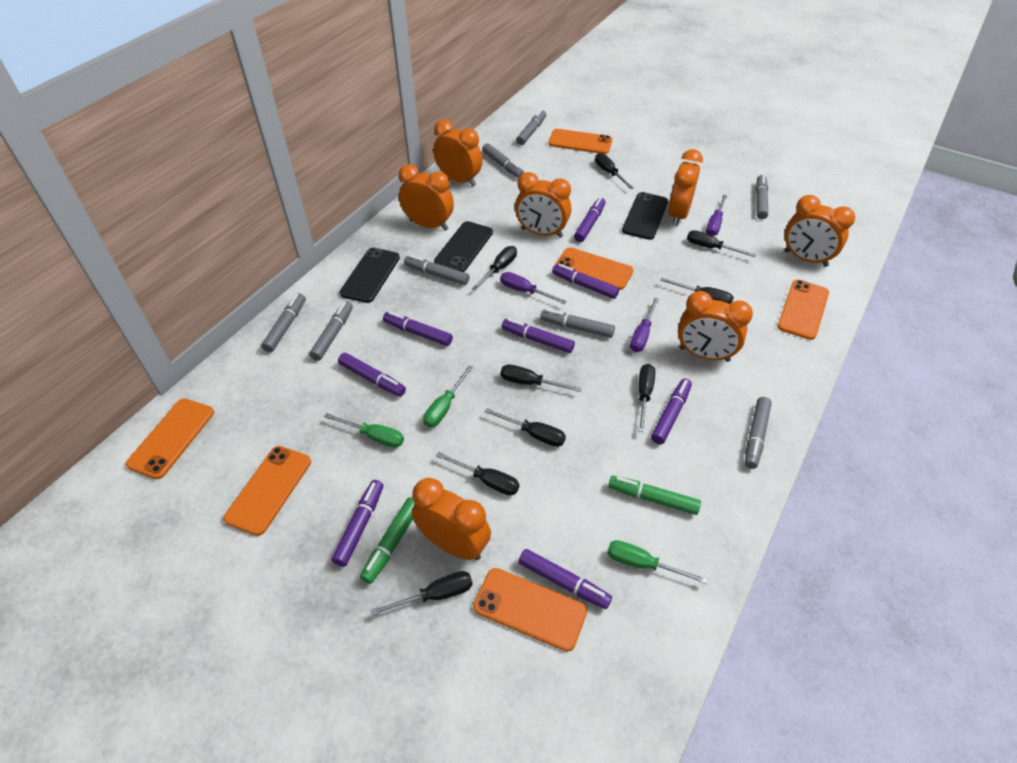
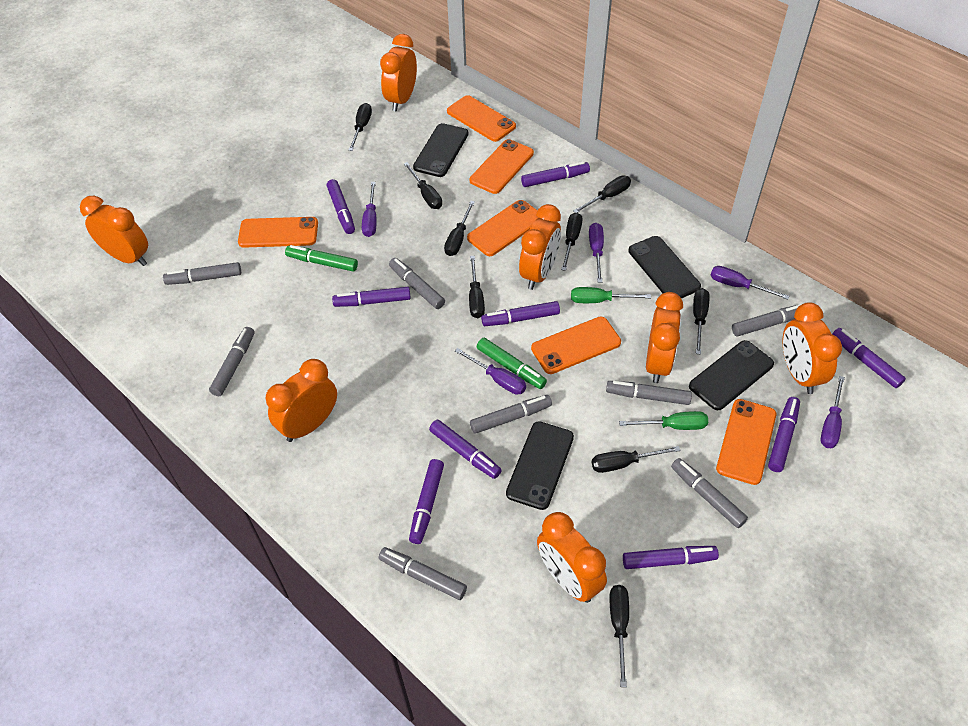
black phone: 3 -> 4
green screwdriver: 3 -> 2
purple marker: 8 -> 9
purple screwdriver: 3 -> 5

